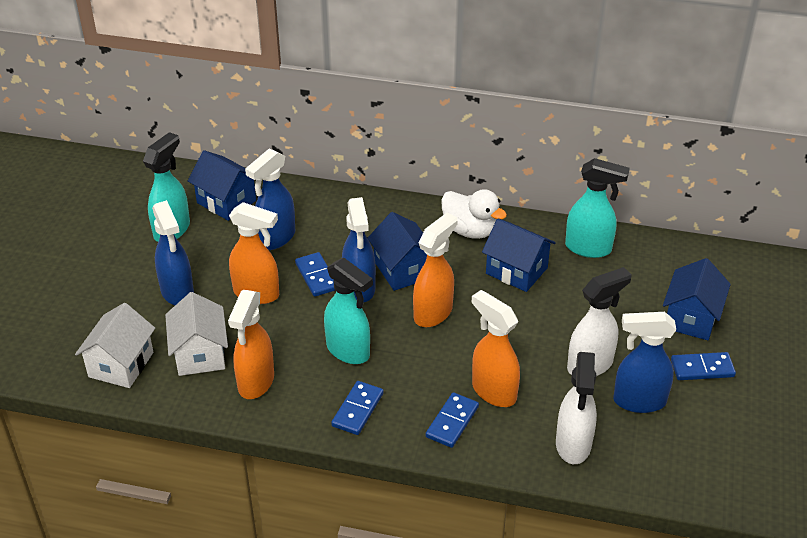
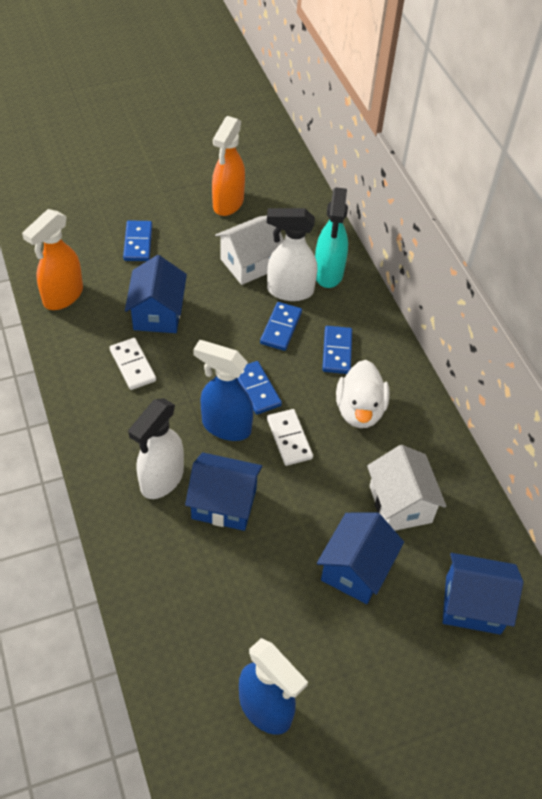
blue spray bottle: 4 -> 2
orange spray bottle: 4 -> 2
turquoise spray bottle: 3 -> 1
white domino: 0 -> 2

